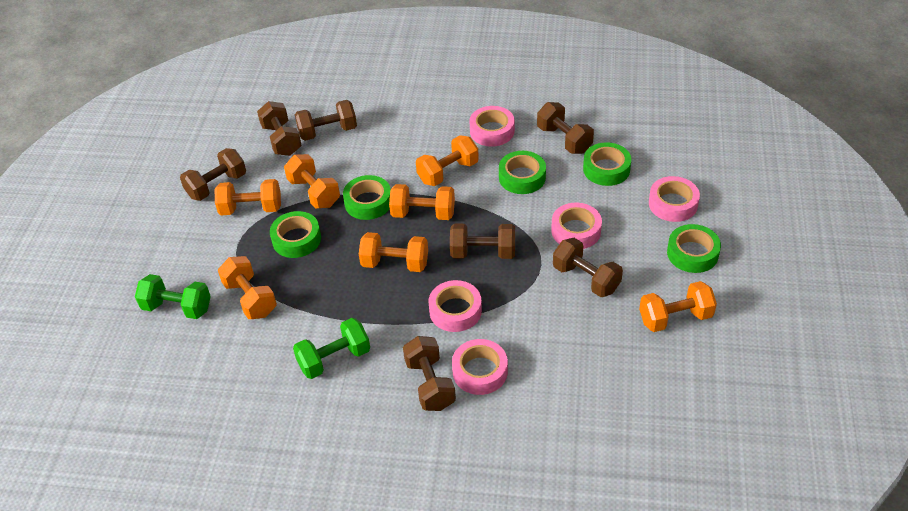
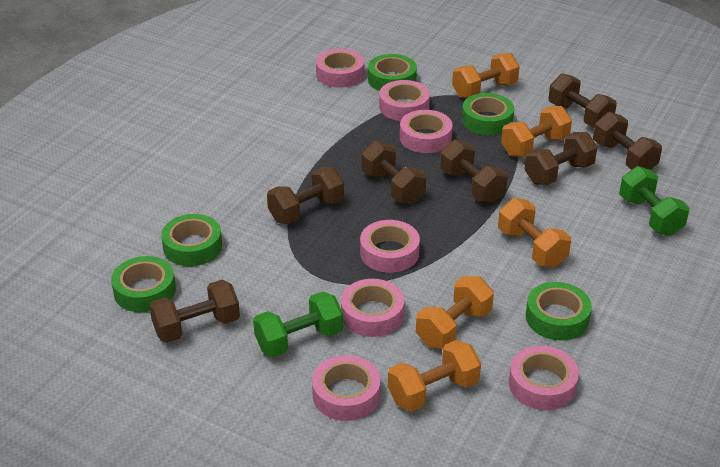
orange dumbbell: 7 -> 5
pink tape: 5 -> 7

